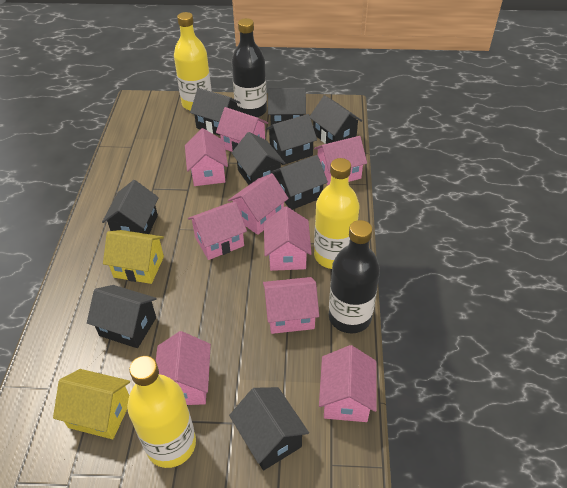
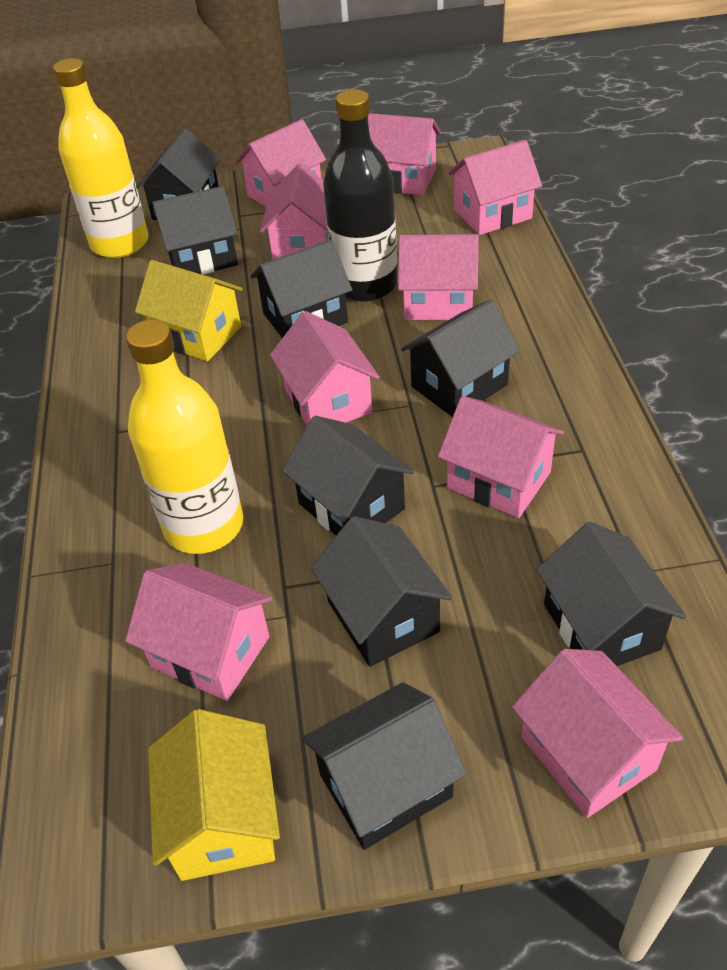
black bottle: 2 -> 1
black house: 9 -> 8
yellow bottle: 3 -> 2

